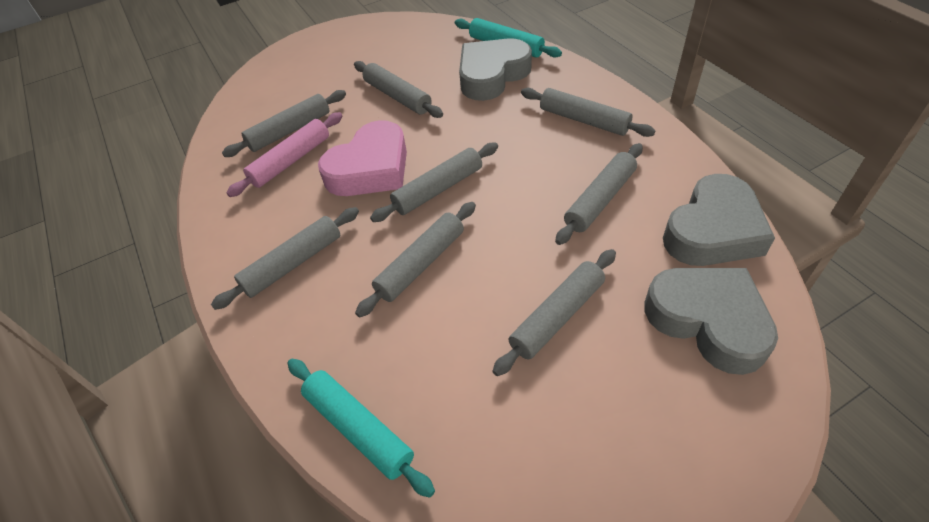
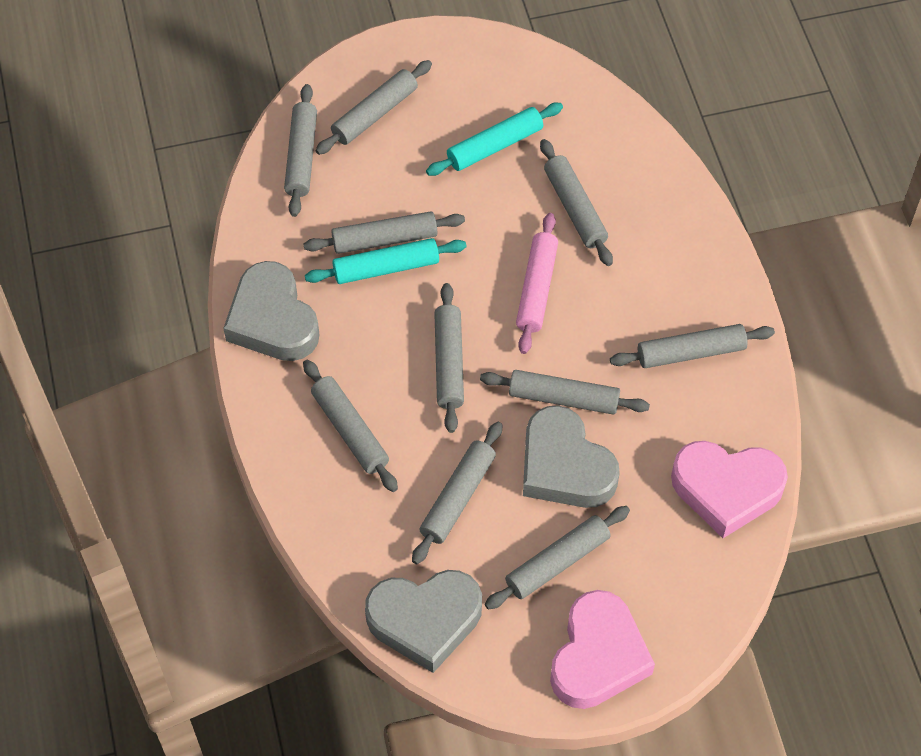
grey rolling pin: 8 -> 10
pink heart: 1 -> 2

